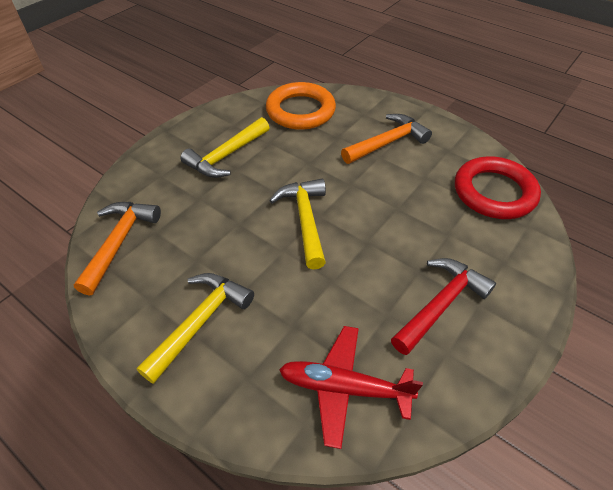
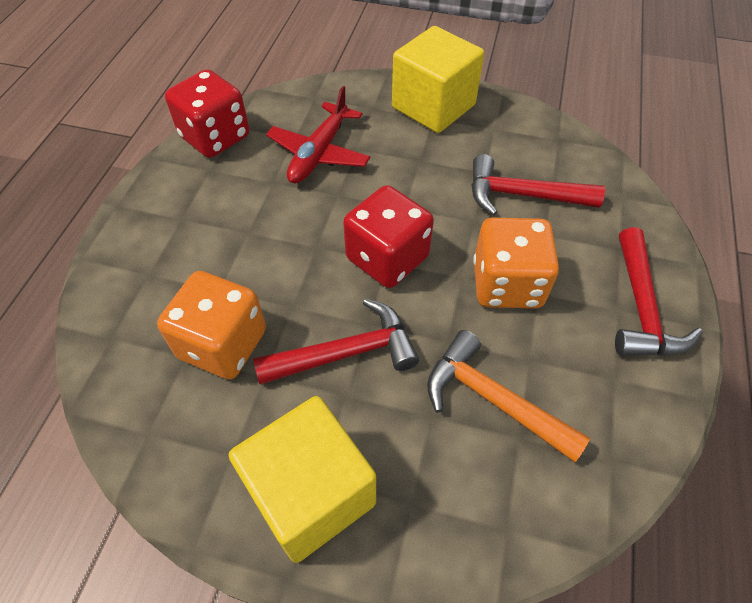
orange dice: 0 -> 2
orange hammer: 2 -> 1
orange ring: 1 -> 0
red dice: 0 -> 2
red hammer: 1 -> 3
red ring: 1 -> 0
yellow cube: 0 -> 2
yellow hammer: 3 -> 0

